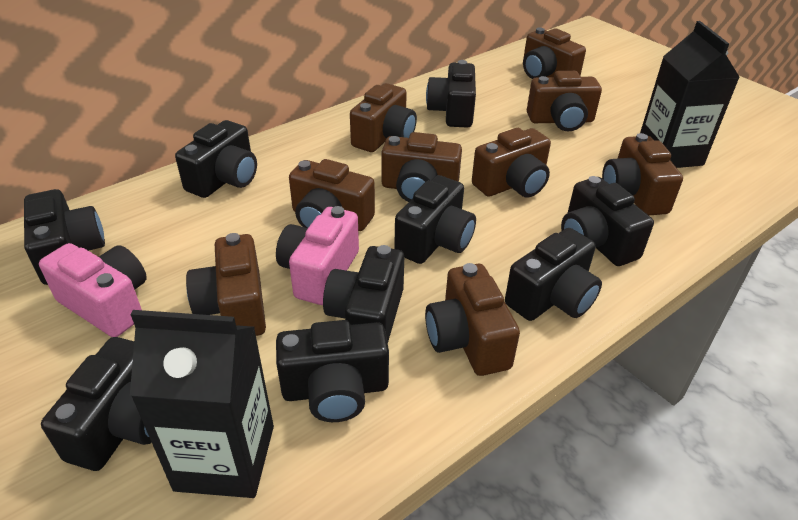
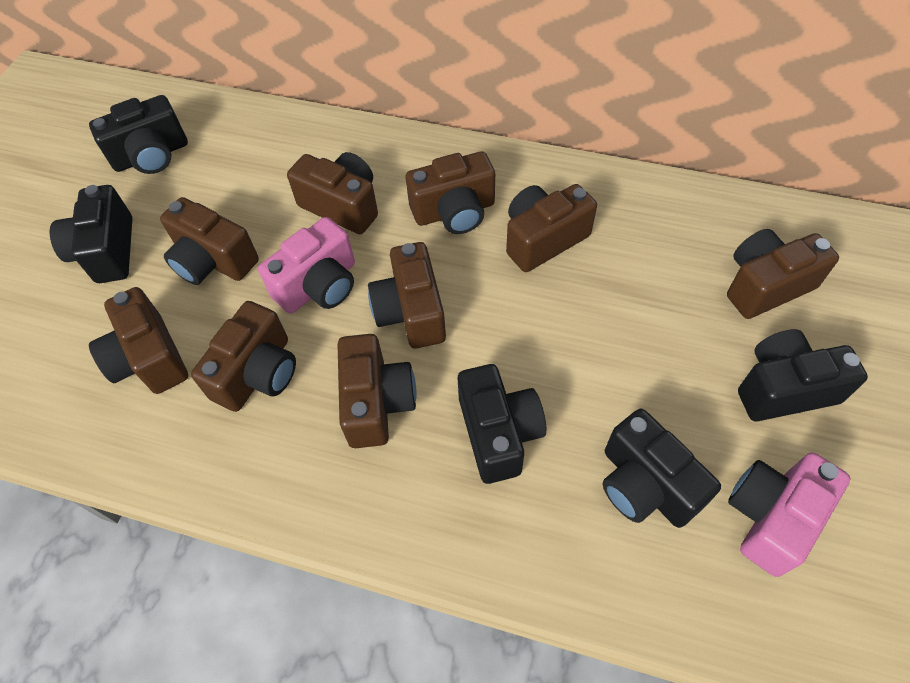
black camera: 9 -> 5
black carton: 2 -> 0

